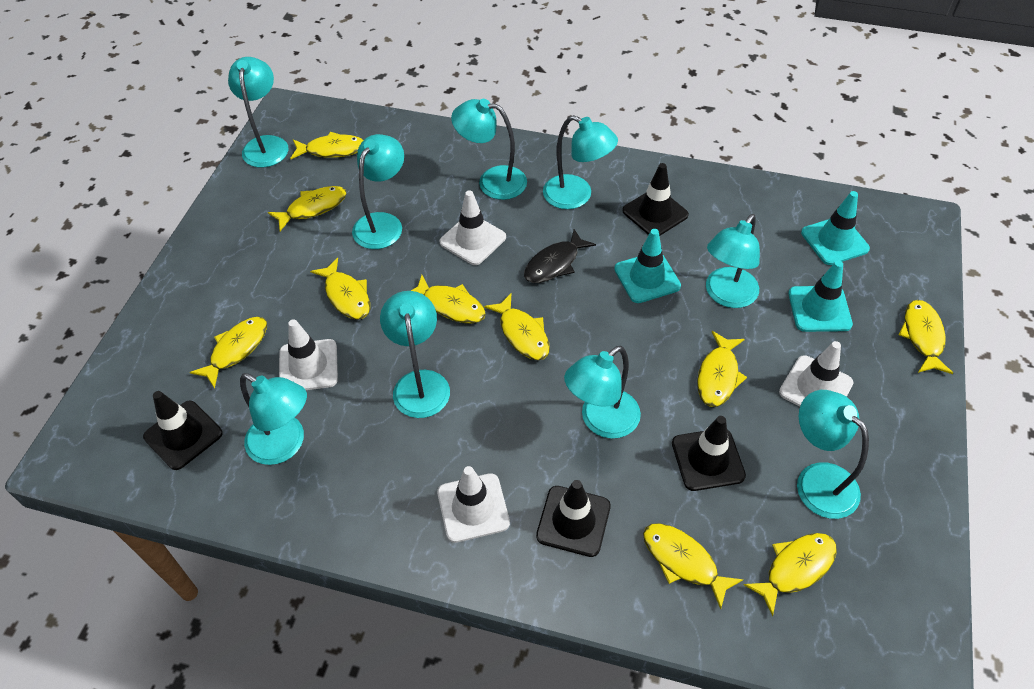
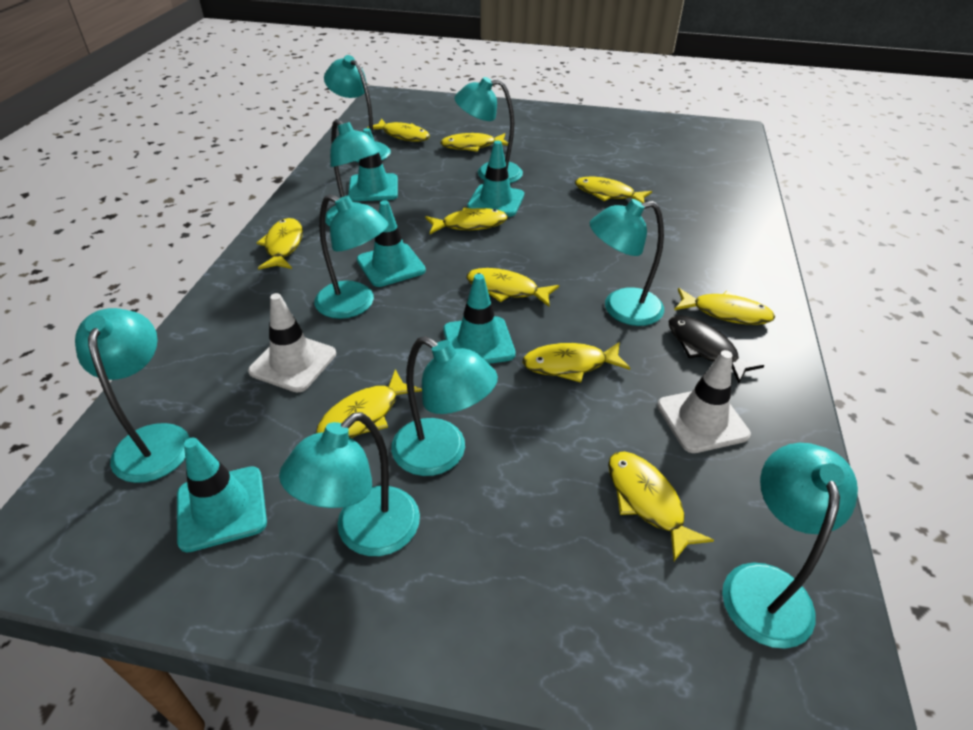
black traffic cone: 4 -> 0
turquoise traffic cone: 3 -> 5
white traffic cone: 4 -> 2

